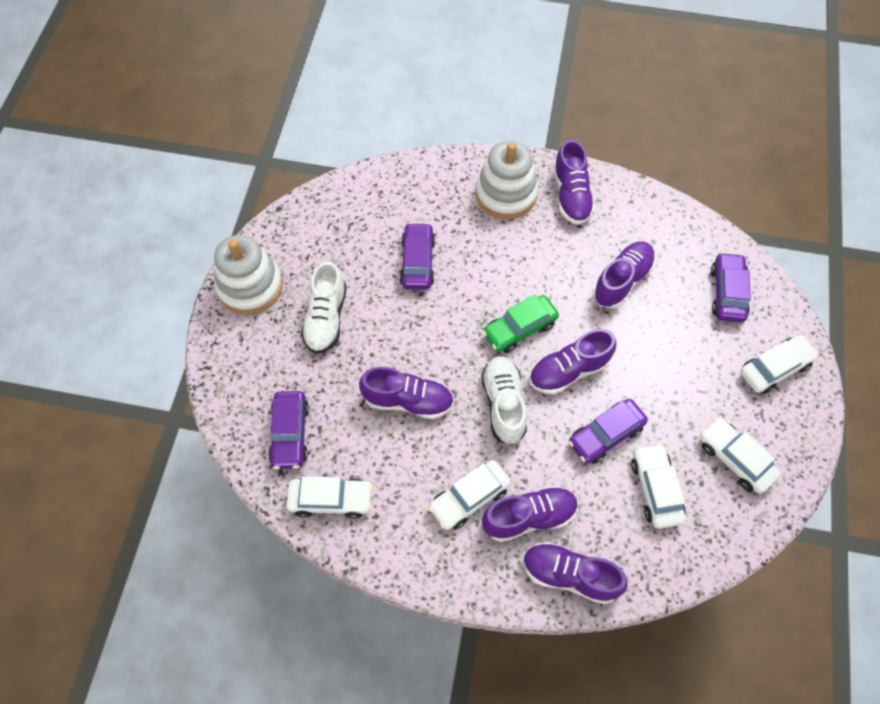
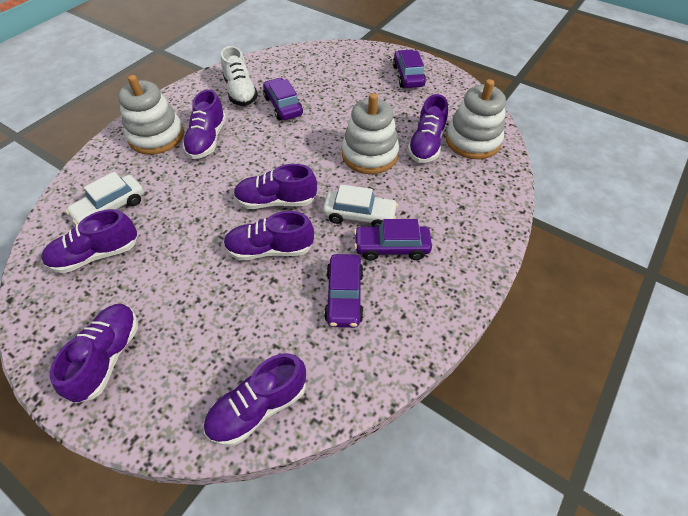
green car: 1 -> 0
purple shoe: 6 -> 7
white car: 5 -> 2
white shoe: 2 -> 1
white stacking toy: 2 -> 3

